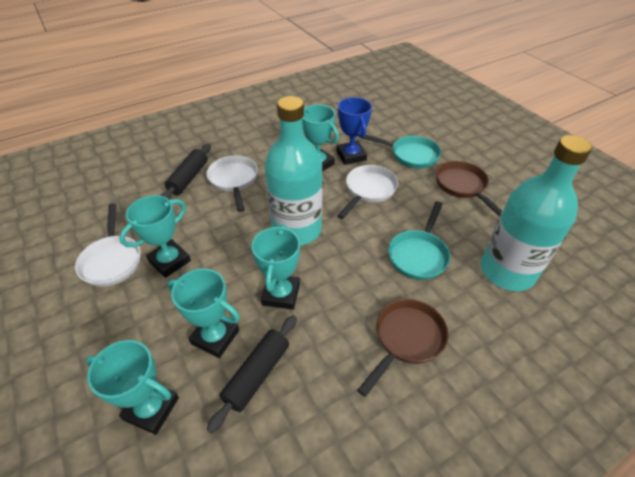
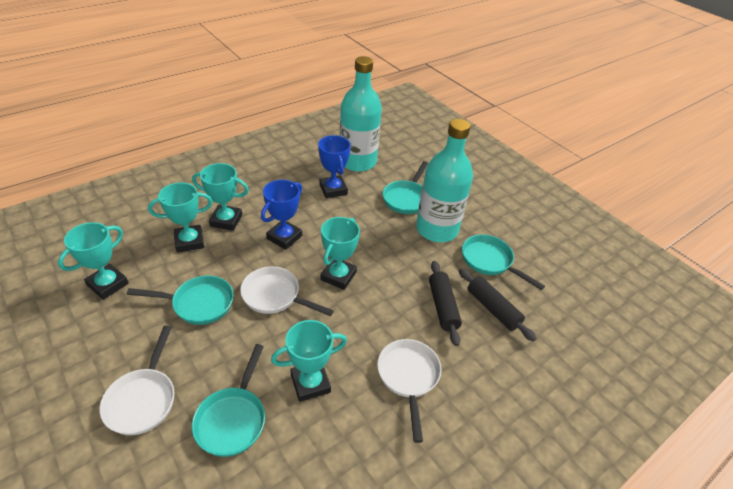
blue trophy: 1 -> 2
brown pan: 2 -> 0
turquoise pan: 2 -> 4

